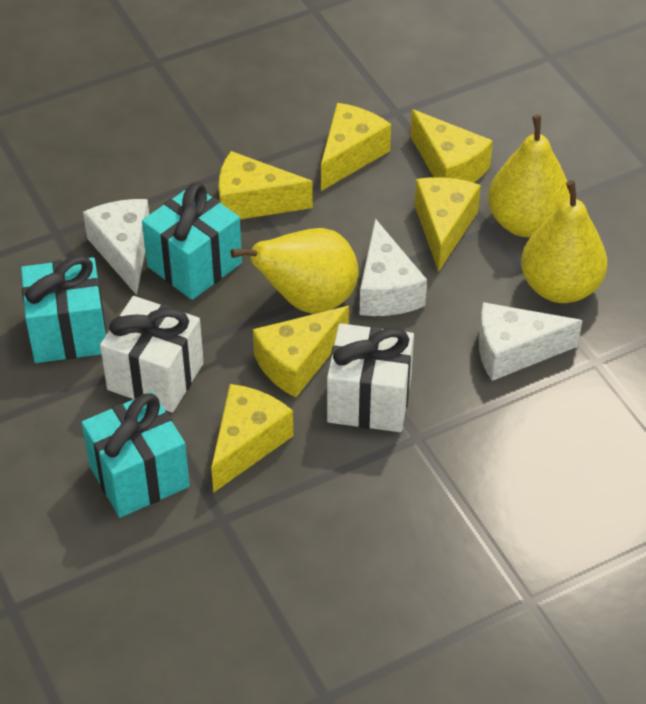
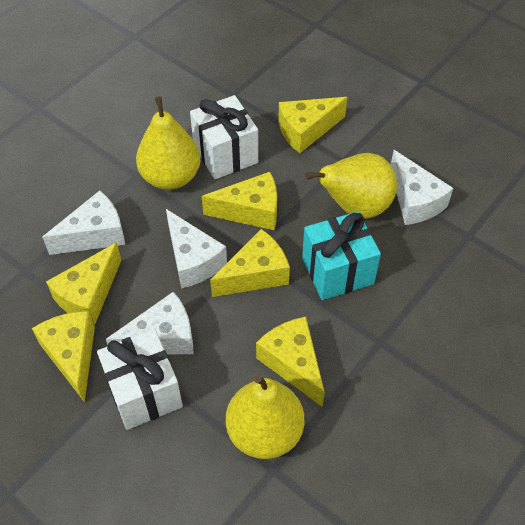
turquoise gift: 3 -> 1
white cheese: 3 -> 4

